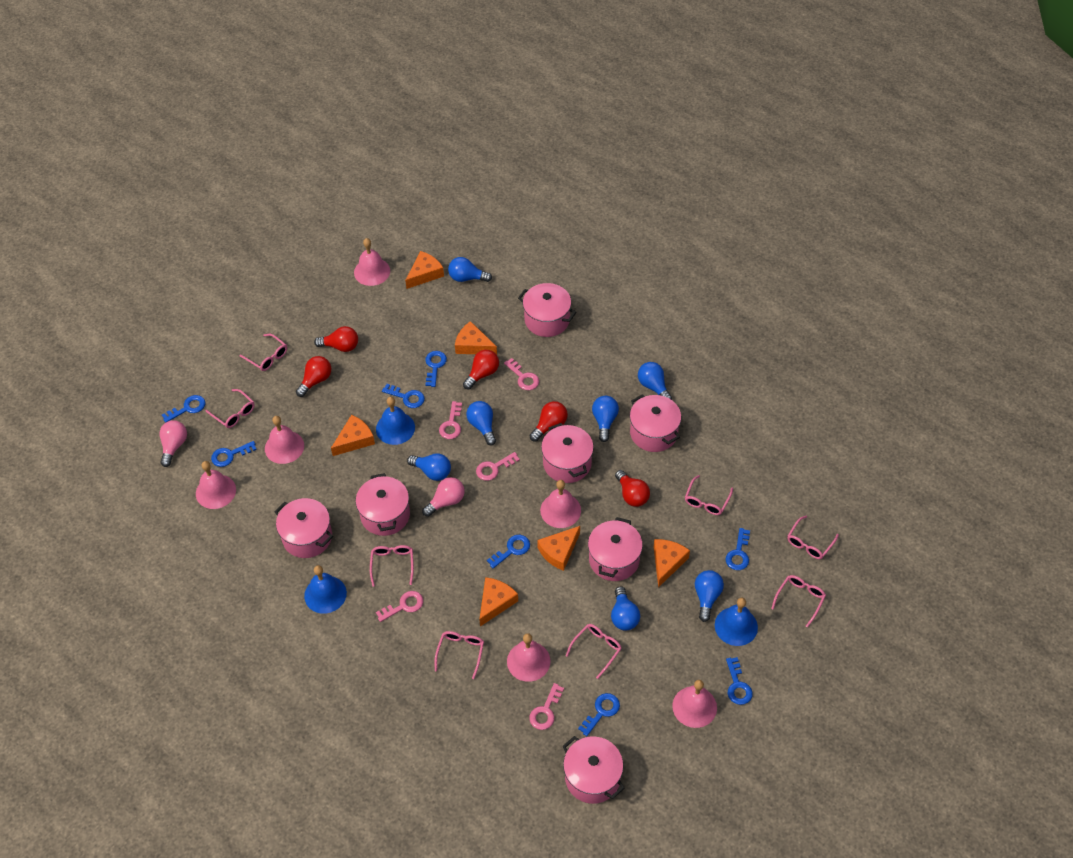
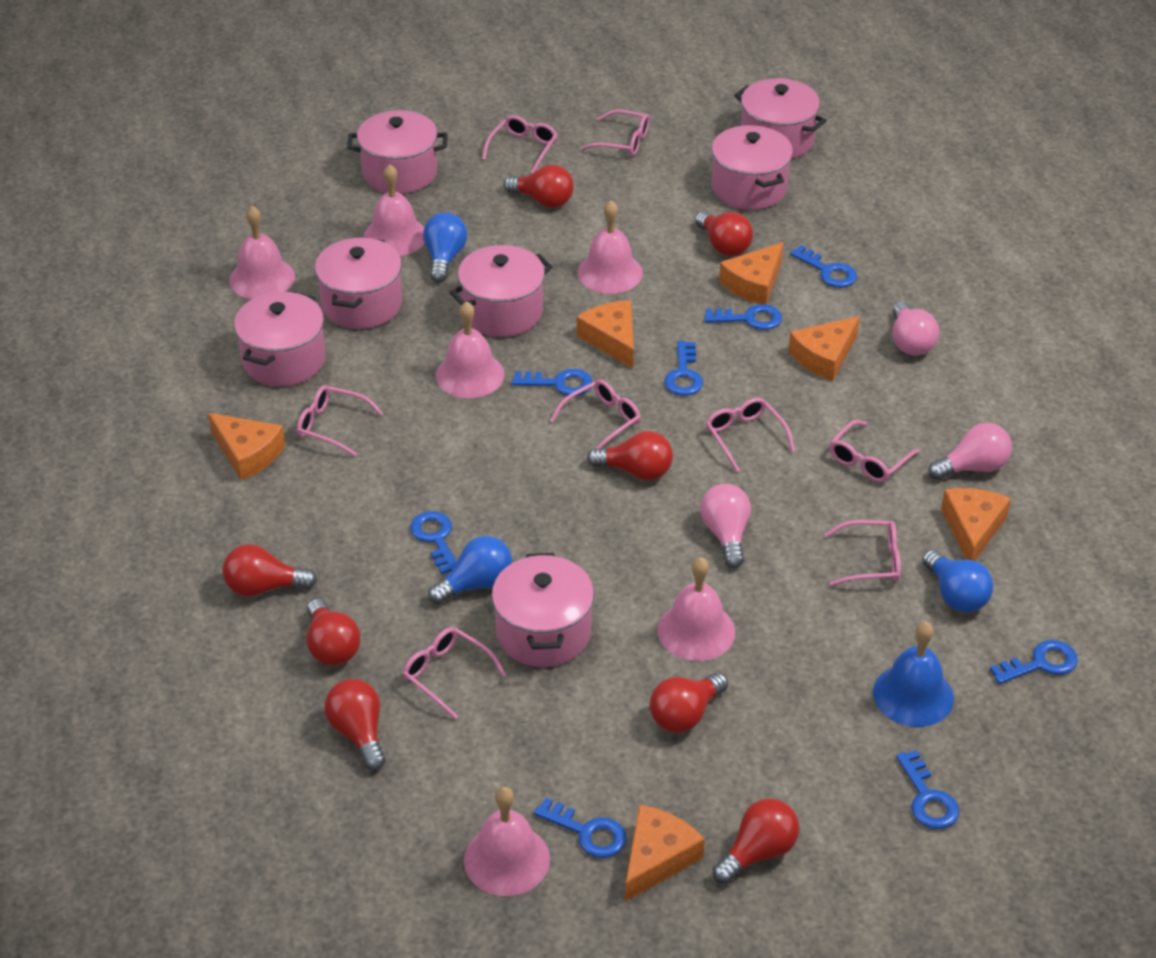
blue bell: 3 -> 1
blue light bulb: 7 -> 3
pink key: 5 -> 0
pink light bulb: 2 -> 3
red light bulb: 5 -> 8

